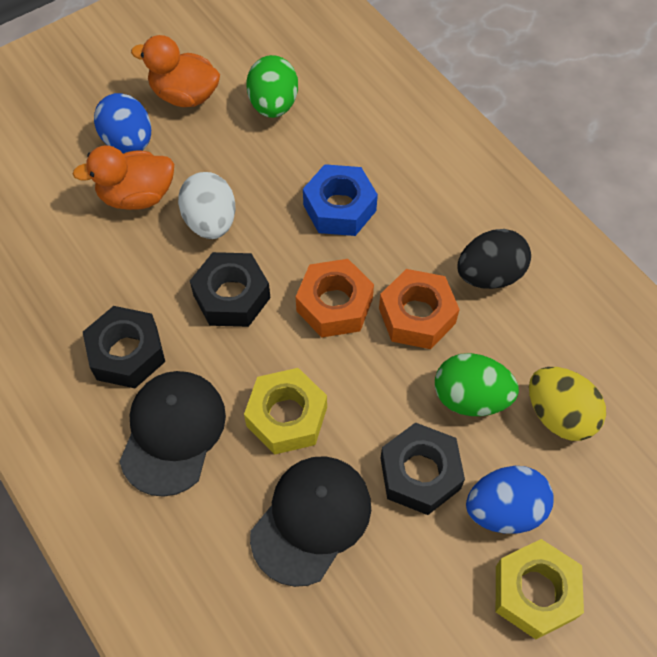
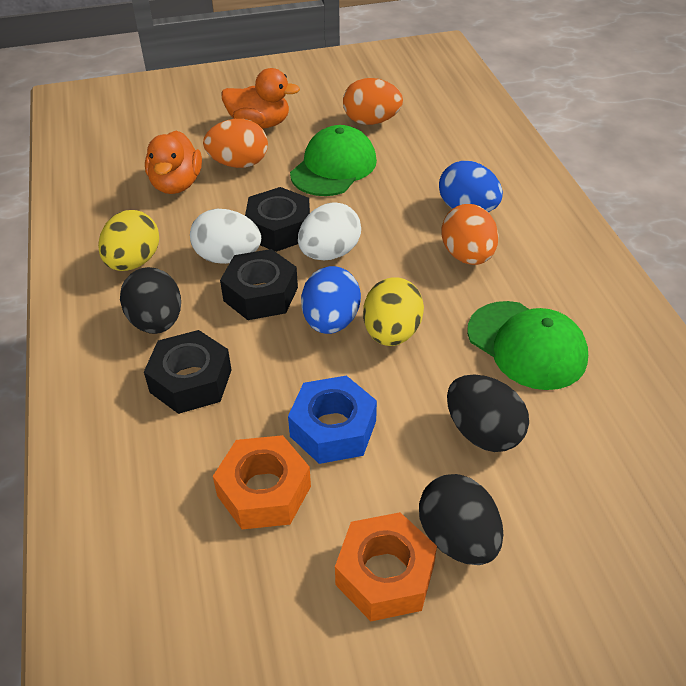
black cap: 2 -> 0
black egg: 1 -> 3
green cap: 0 -> 2
green egg: 2 -> 0
orange egg: 0 -> 3
white egg: 1 -> 2
yellow egg: 1 -> 2
yellow nut: 2 -> 0

